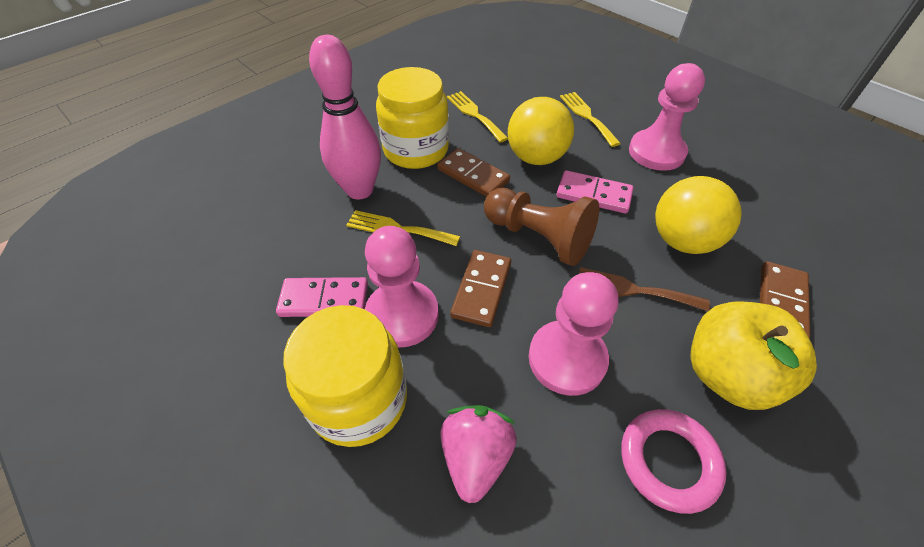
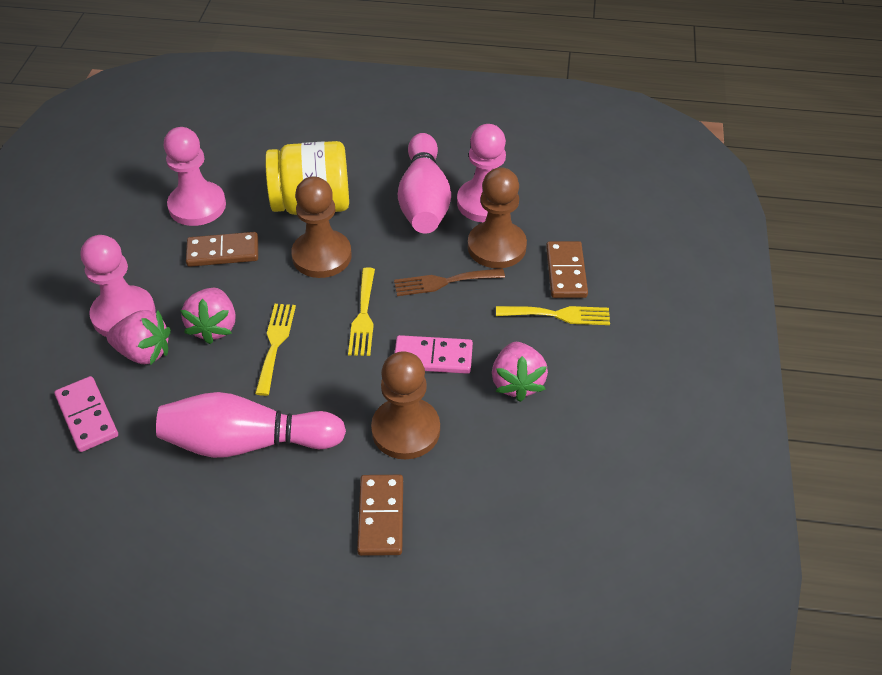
brown pawn: 1 -> 3
pink bowling pin: 1 -> 2
pink ring: 1 -> 0
pink strawberry: 1 -> 3
yellow apple: 1 -> 0
yellow ball: 2 -> 0
yellow jar: 2 -> 1

